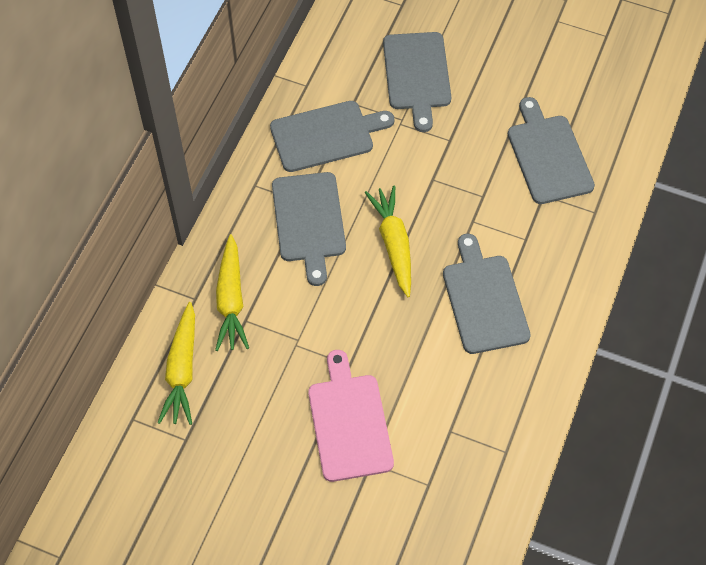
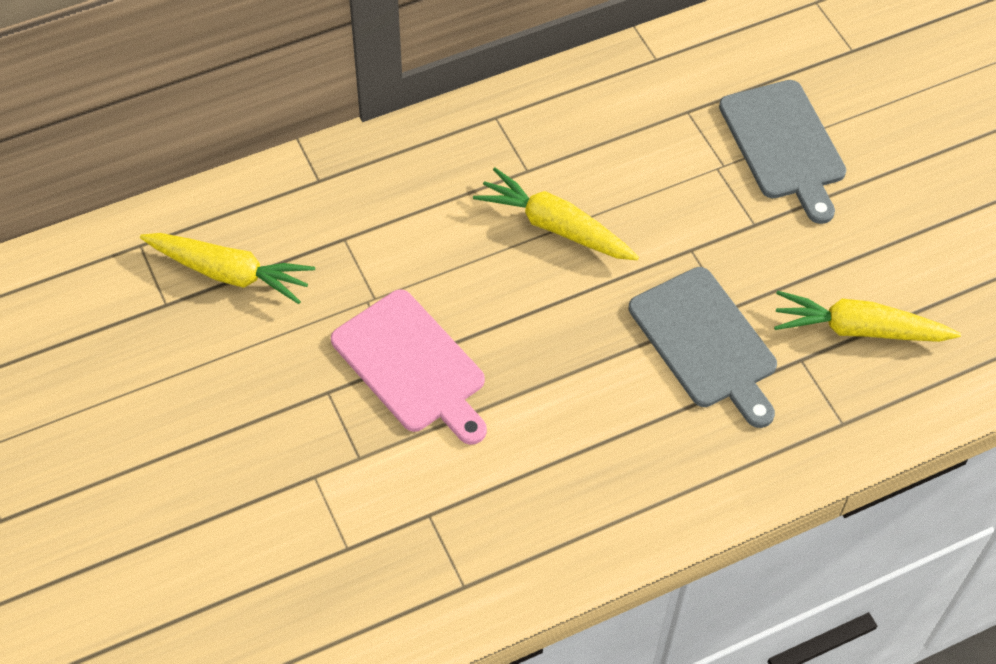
grey cutting board: 5 -> 2

